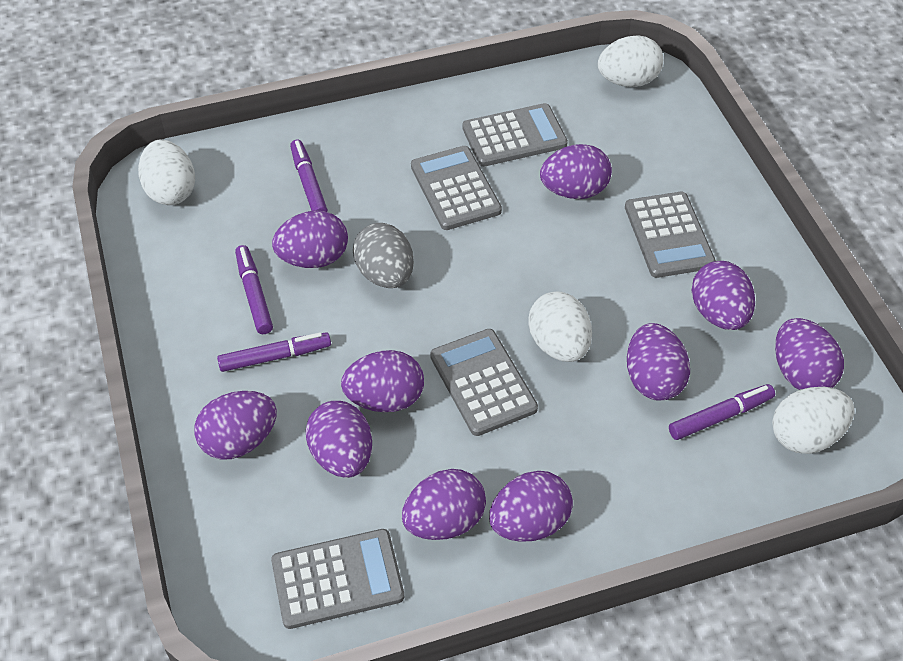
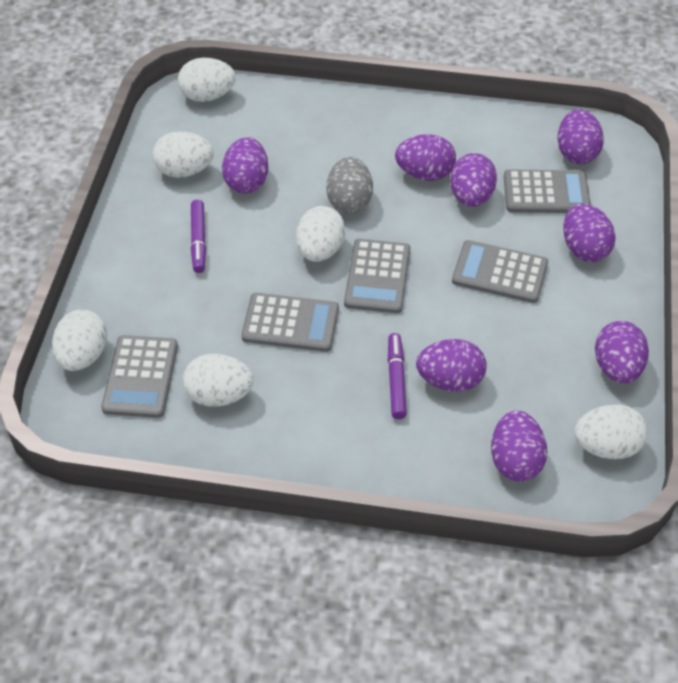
purple egg: 10 -> 8
purple marker: 4 -> 2
white egg: 4 -> 6

